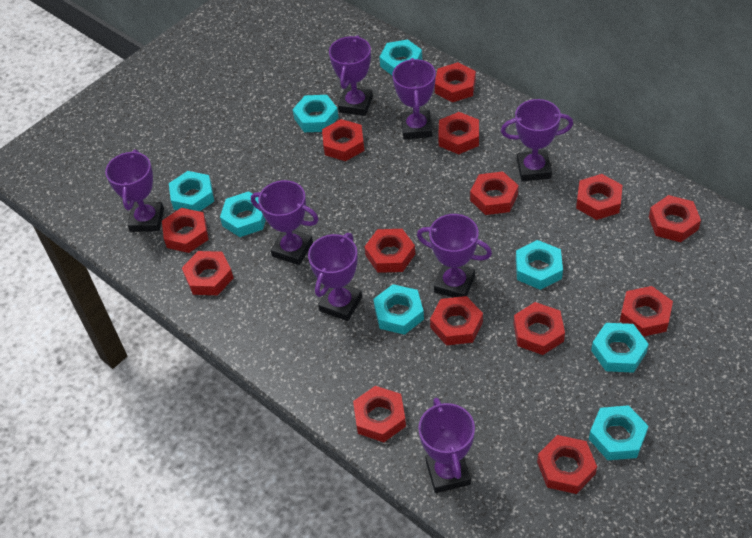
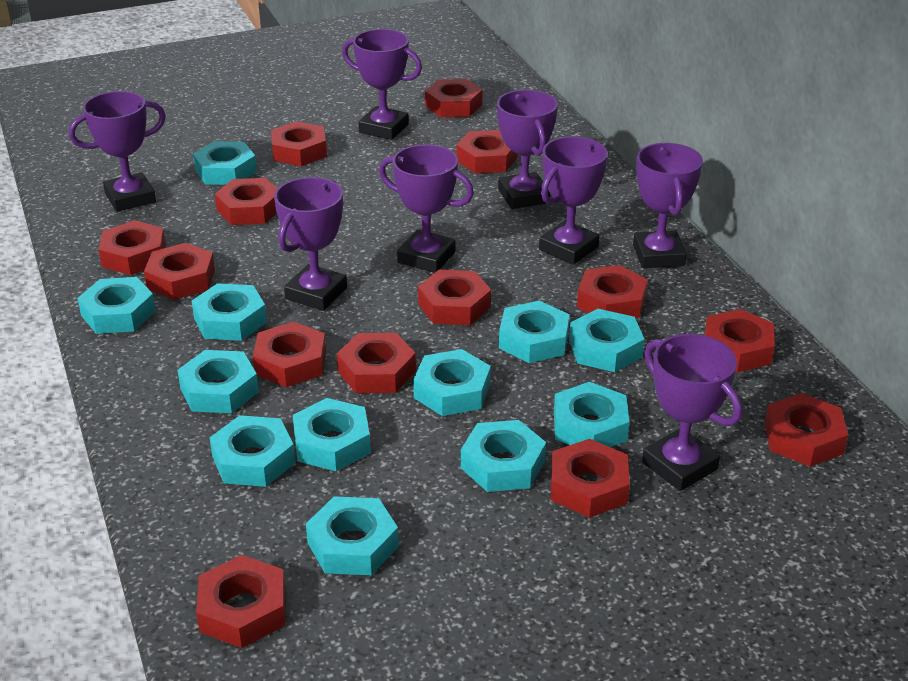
turquoise nut: 8 -> 12

